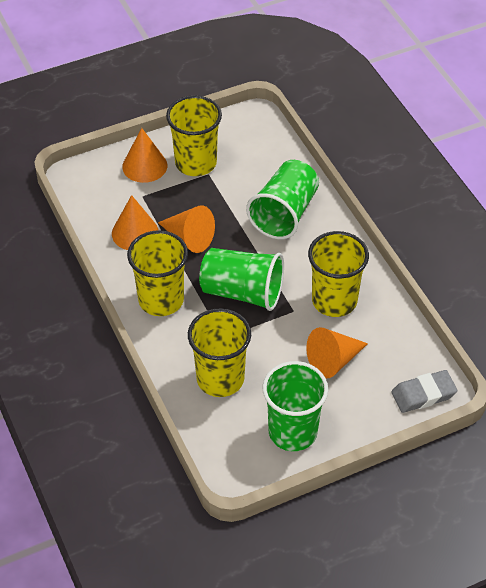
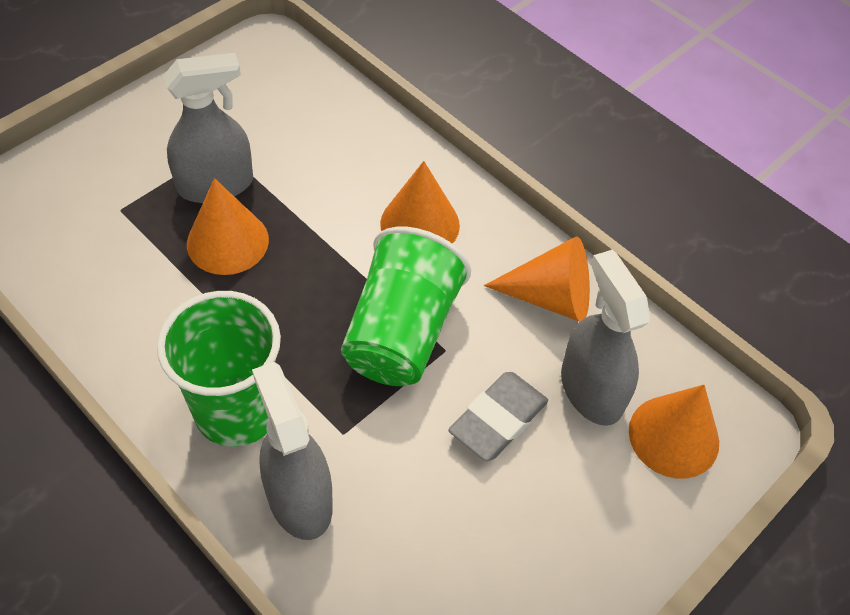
green cup: 3 -> 2
grey spray bottle: 0 -> 3
yellow cup: 4 -> 0

